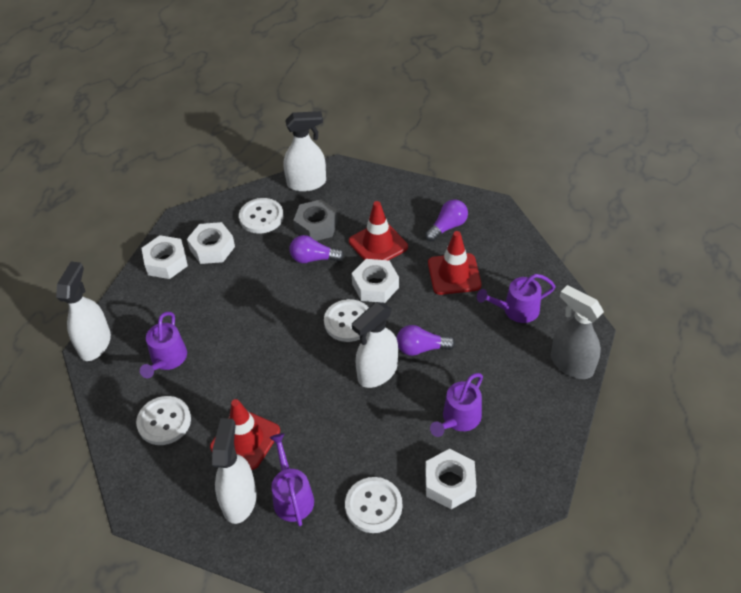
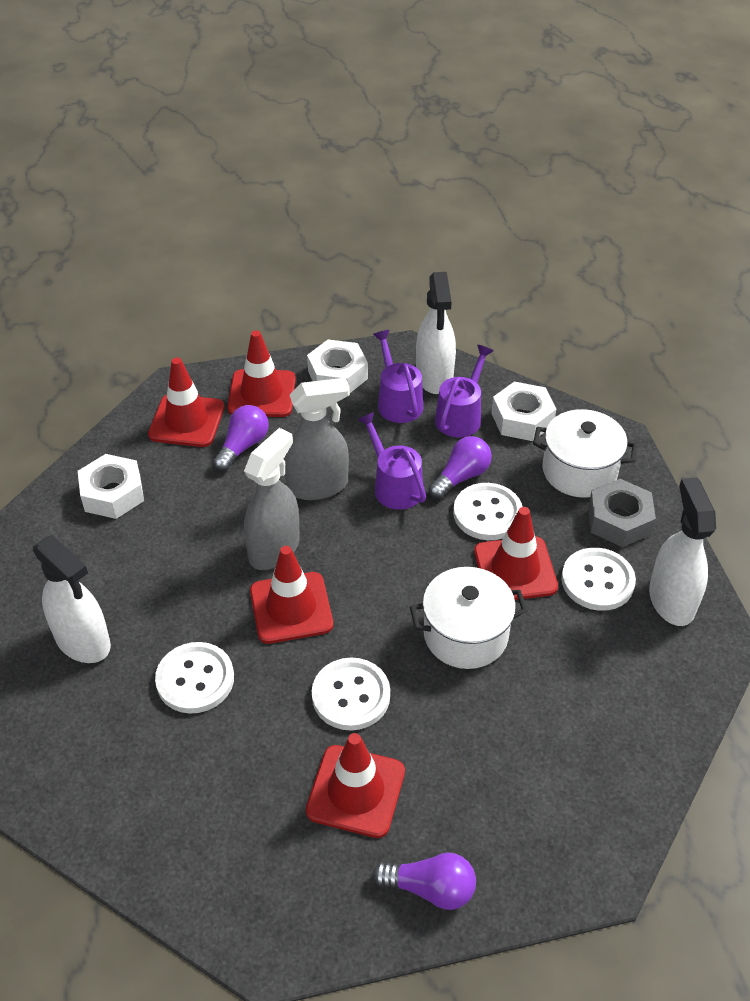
grey spray bottle: 1 -> 2
purple watering can: 4 -> 3
red traffic cone: 3 -> 5
white nut: 4 -> 3
white pot: 0 -> 2
white spray bottle: 4 -> 3

